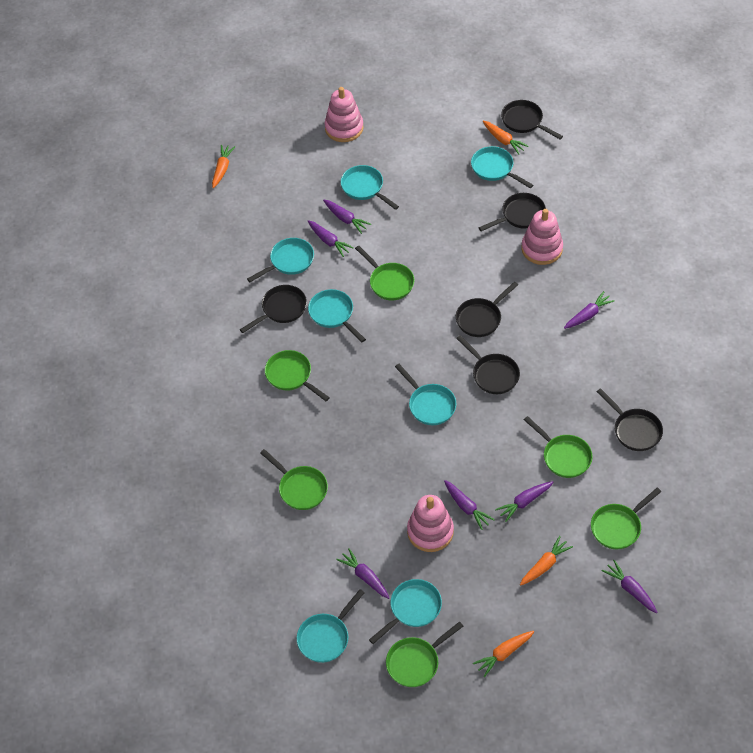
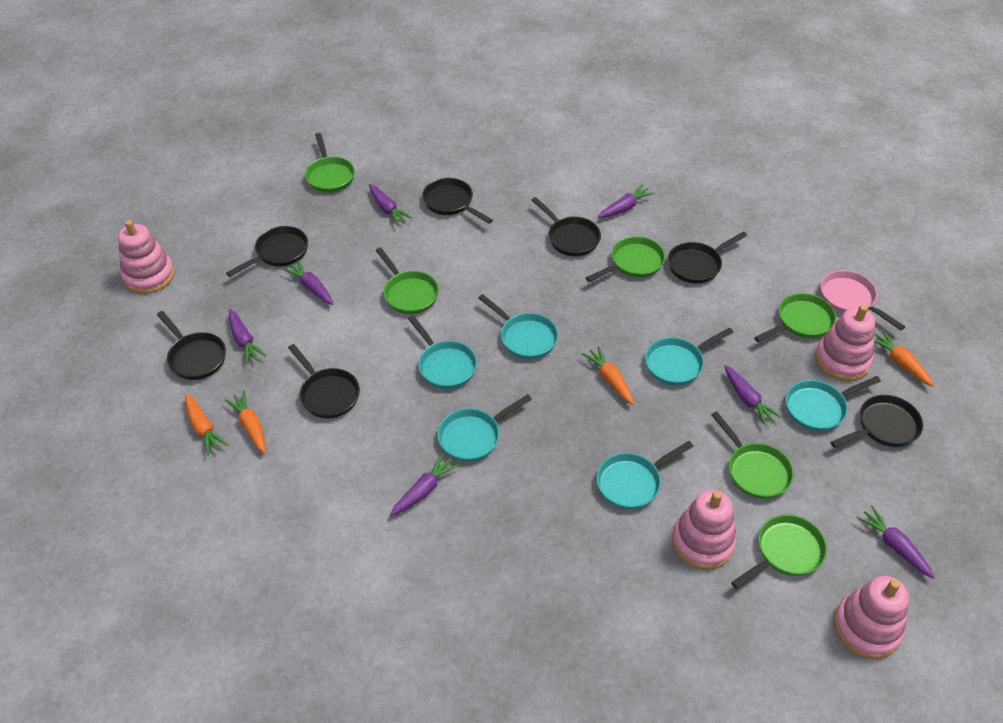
black pan: 6 -> 7
pink pan: 0 -> 1
pink stacking toy: 3 -> 4
turquoise pan: 7 -> 6

